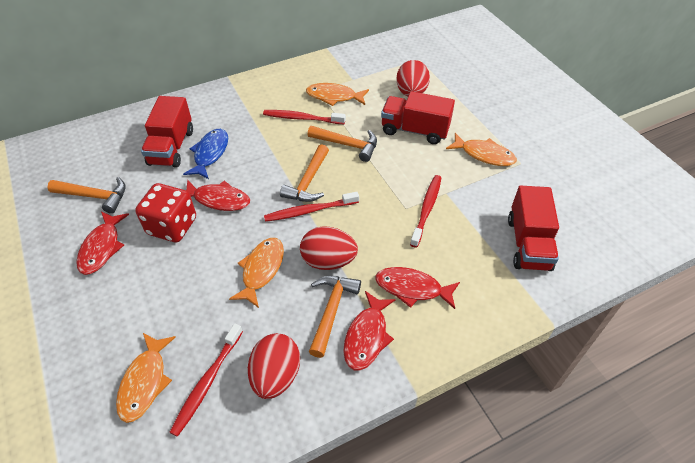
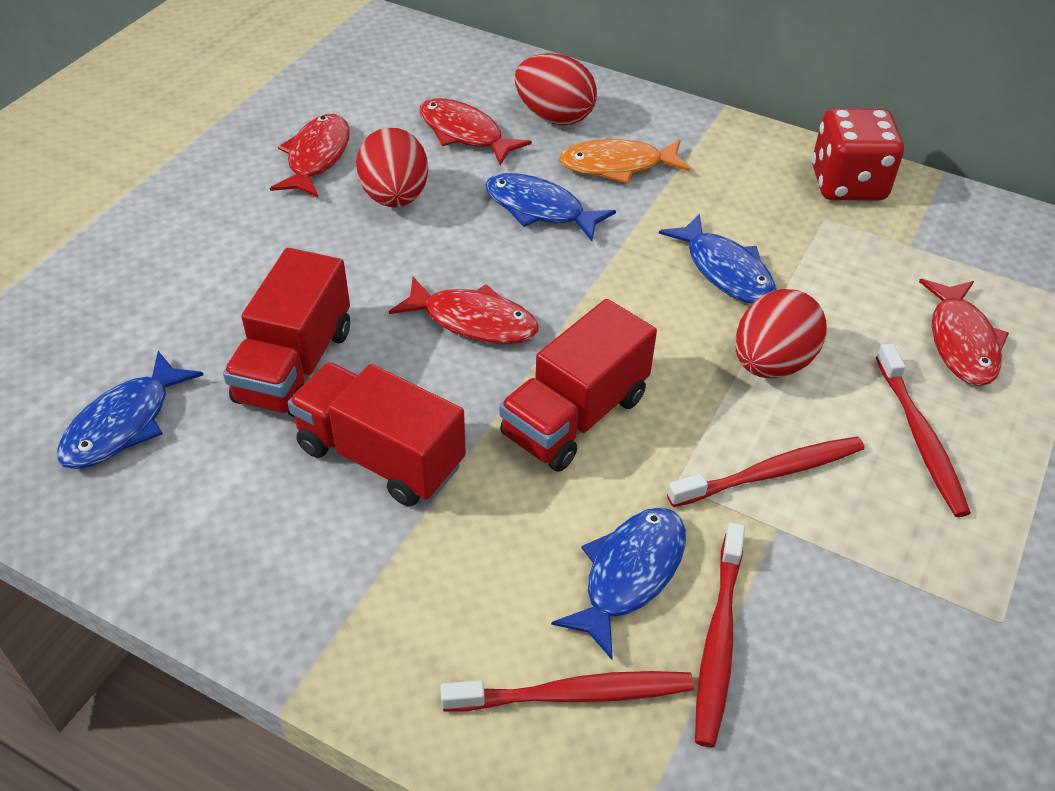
blue fish: 1 -> 4
orange fish: 4 -> 1
orange hammer: 4 -> 0

